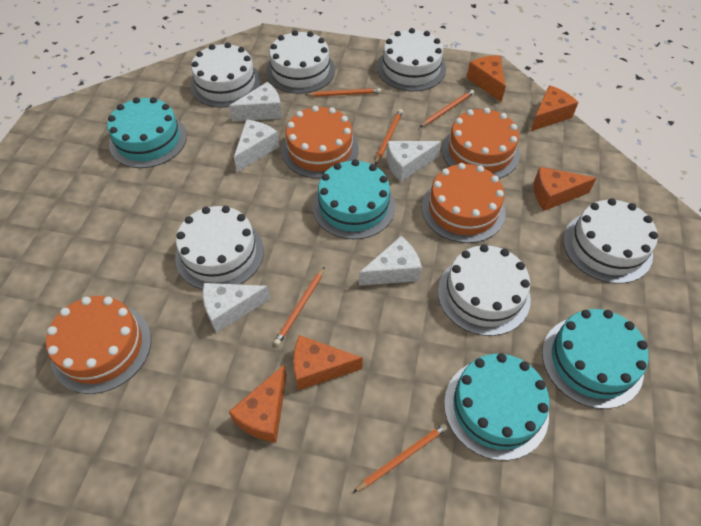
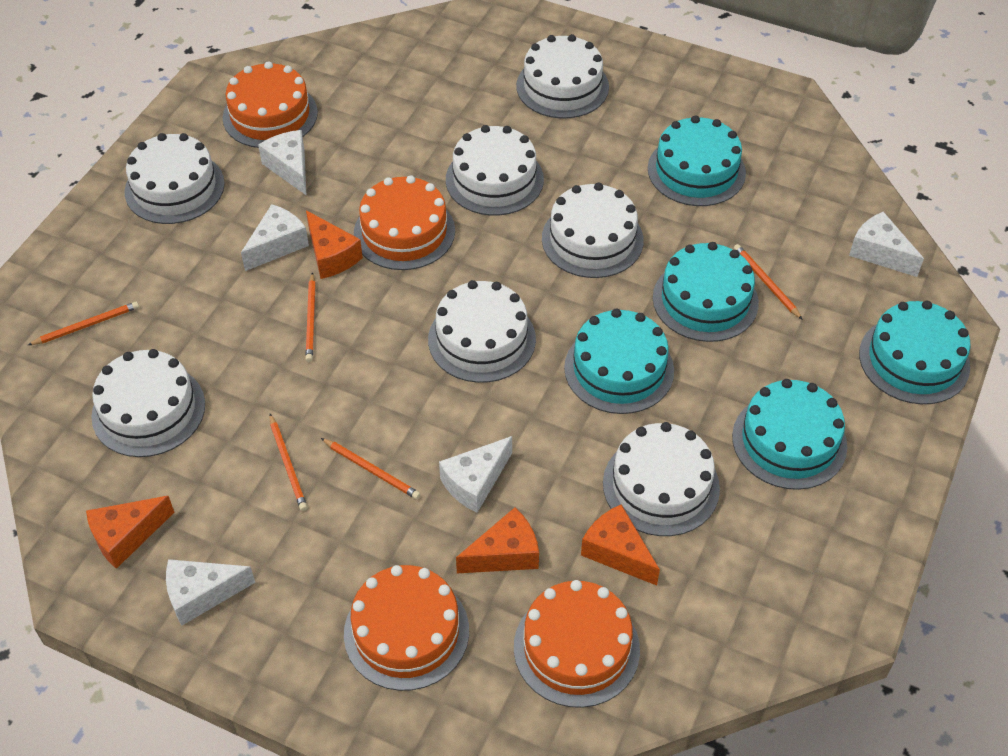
orange cheese: 5 -> 4
turquoise cake: 4 -> 5
white cake: 6 -> 7

